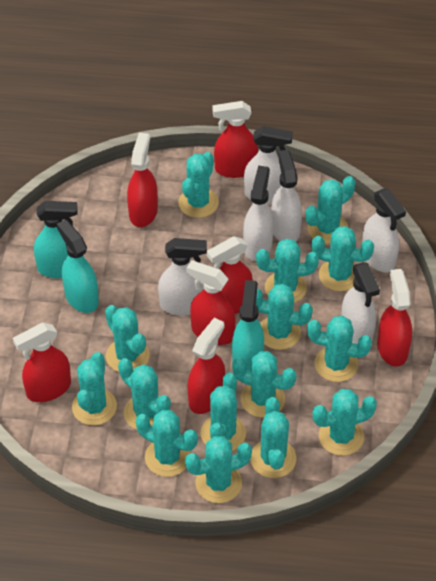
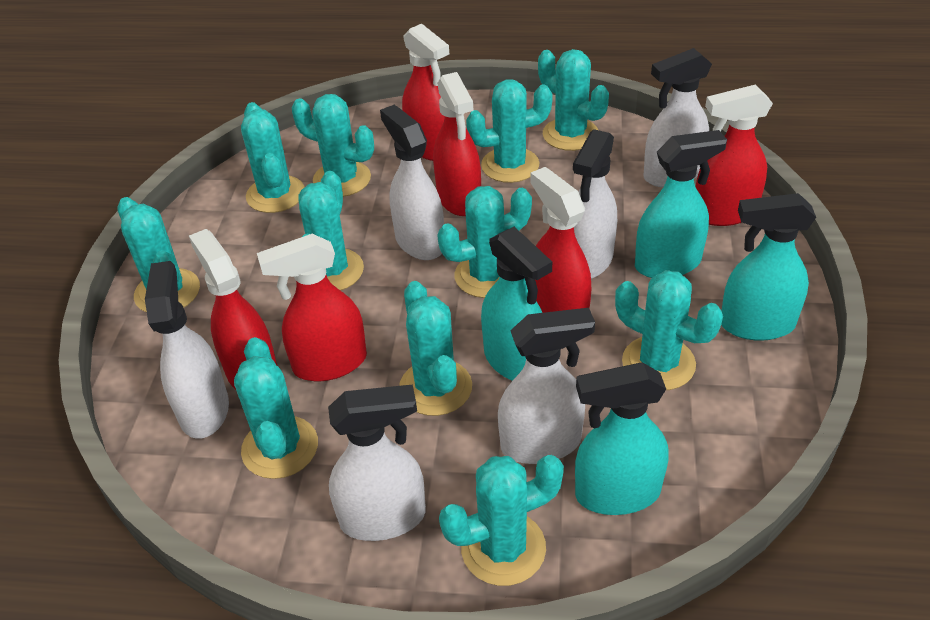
red spray bottle: 7 -> 6
turquoise cactus: 15 -> 11
turquoise spray bottle: 3 -> 4

